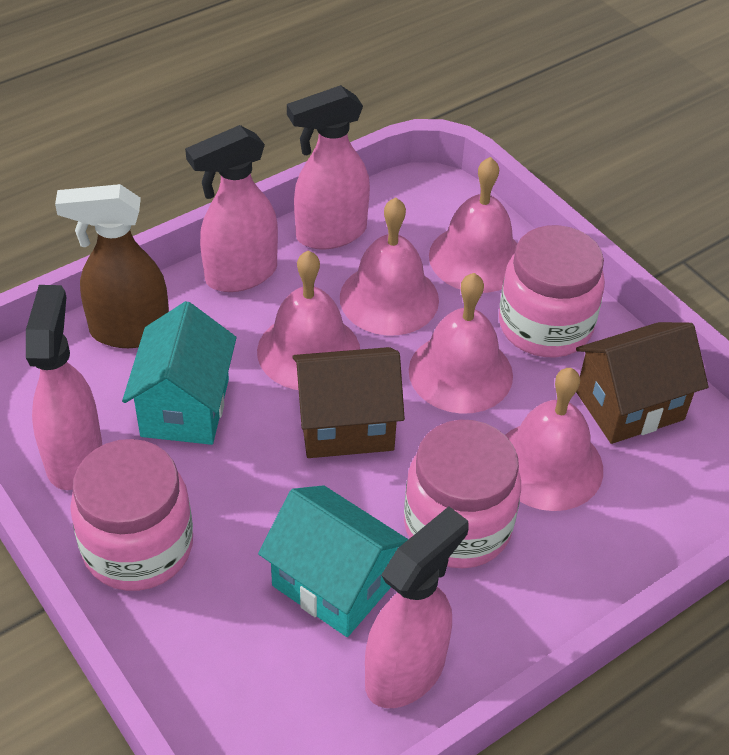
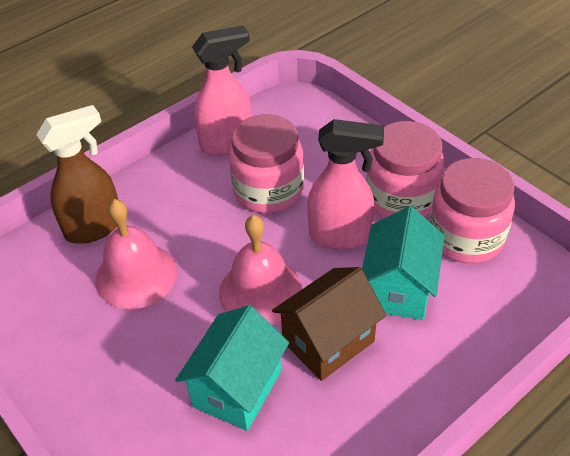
brown house: 2 -> 1
pink bell: 5 -> 2
pink spray bottle: 4 -> 2

